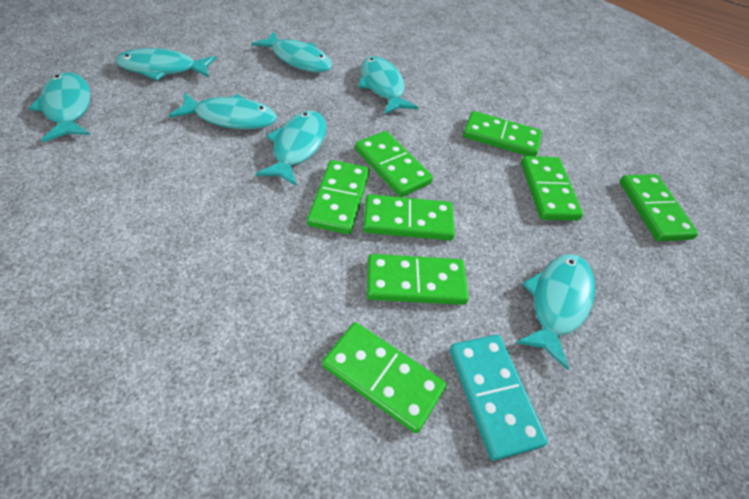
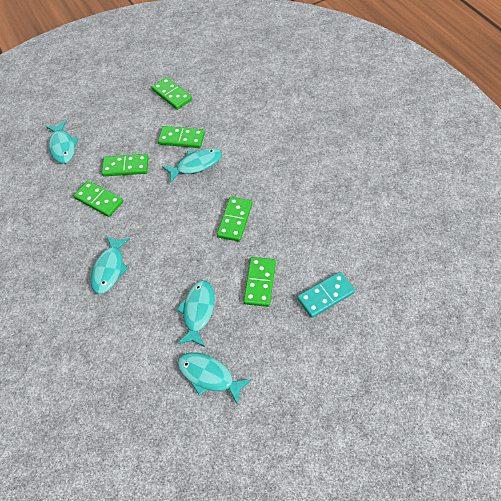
green domino: 8 -> 6
turquoise fish: 7 -> 5

